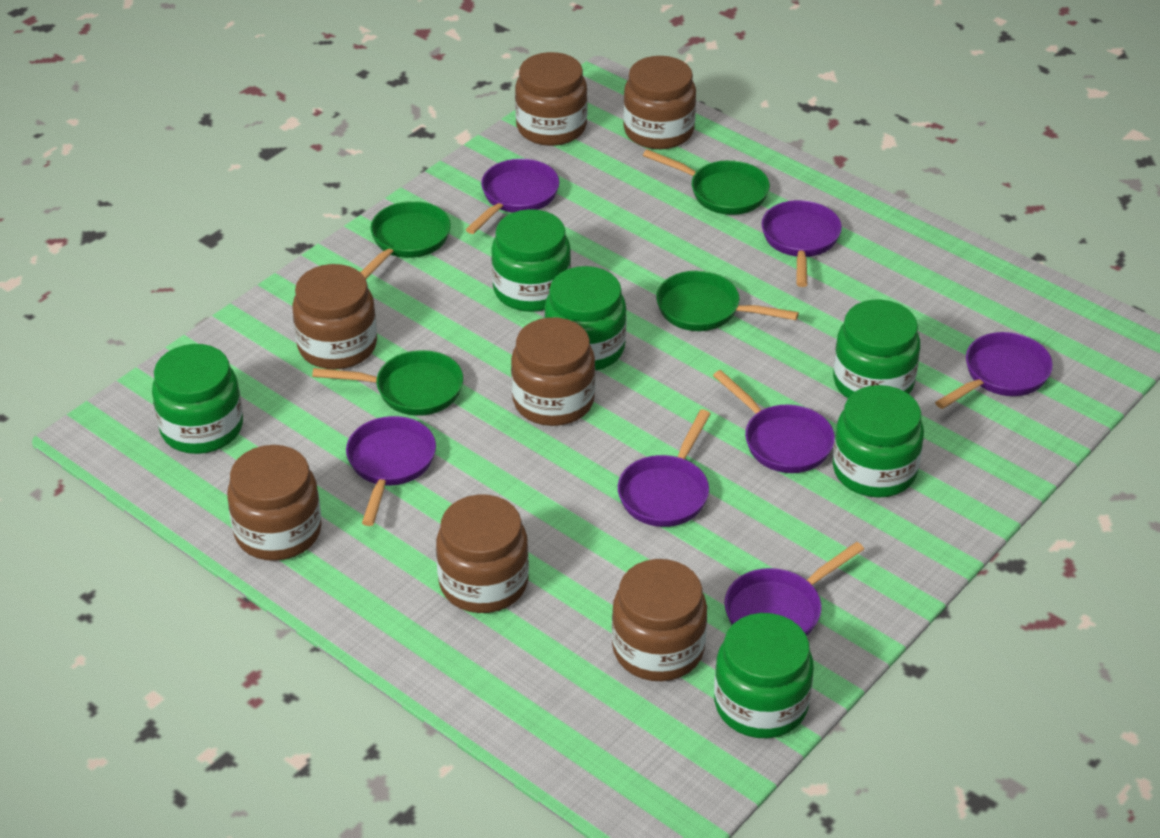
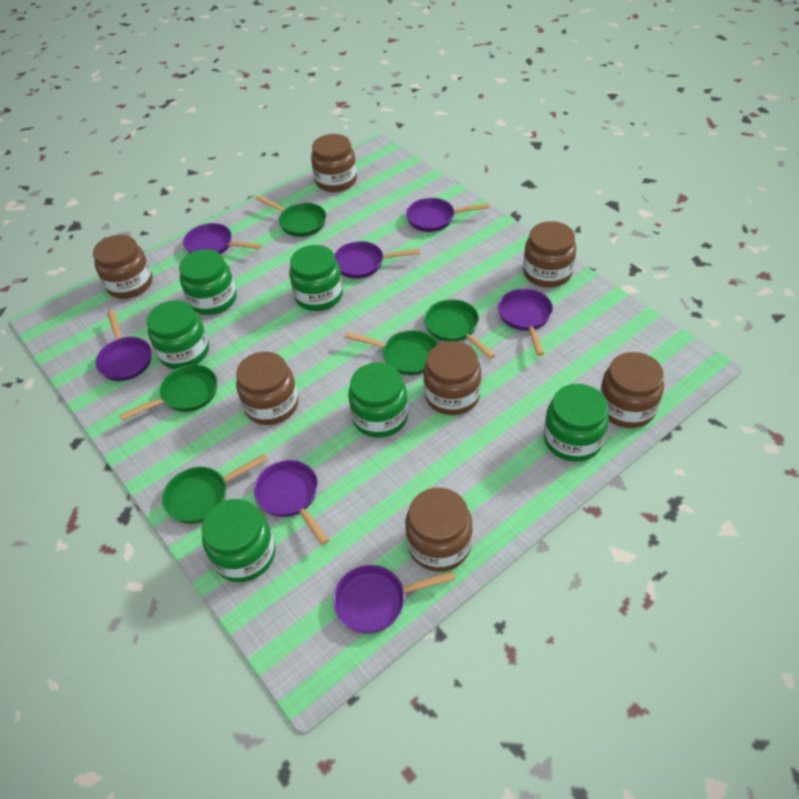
green pan: 4 -> 5

